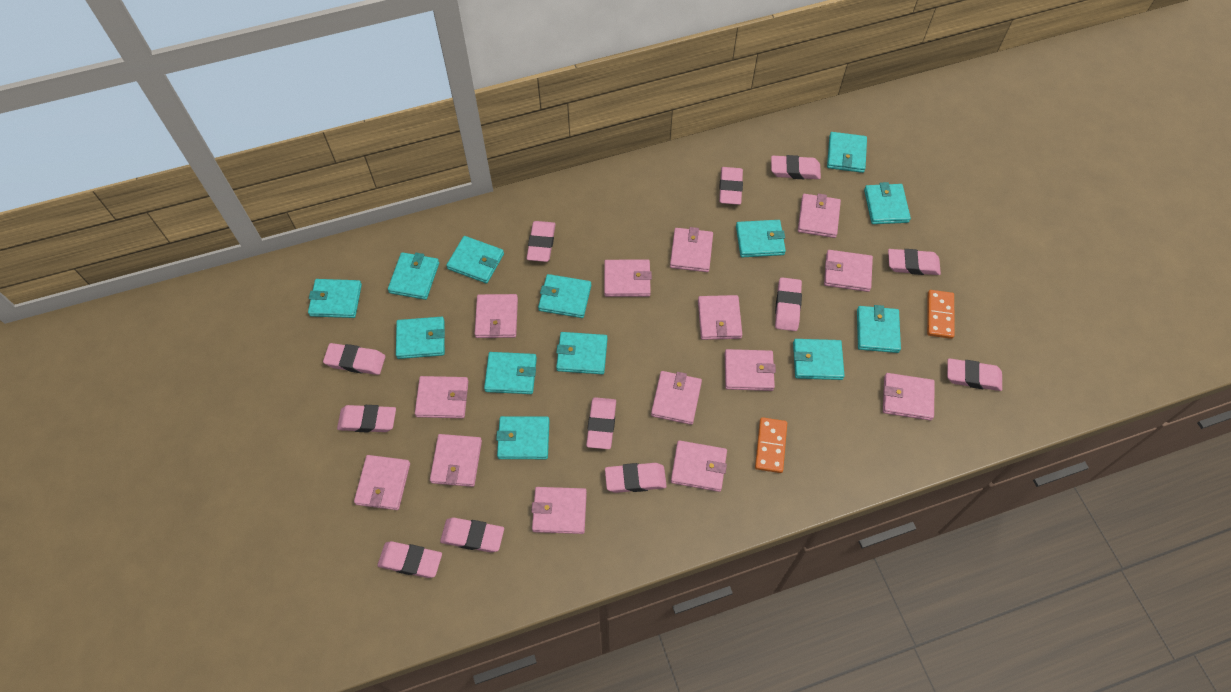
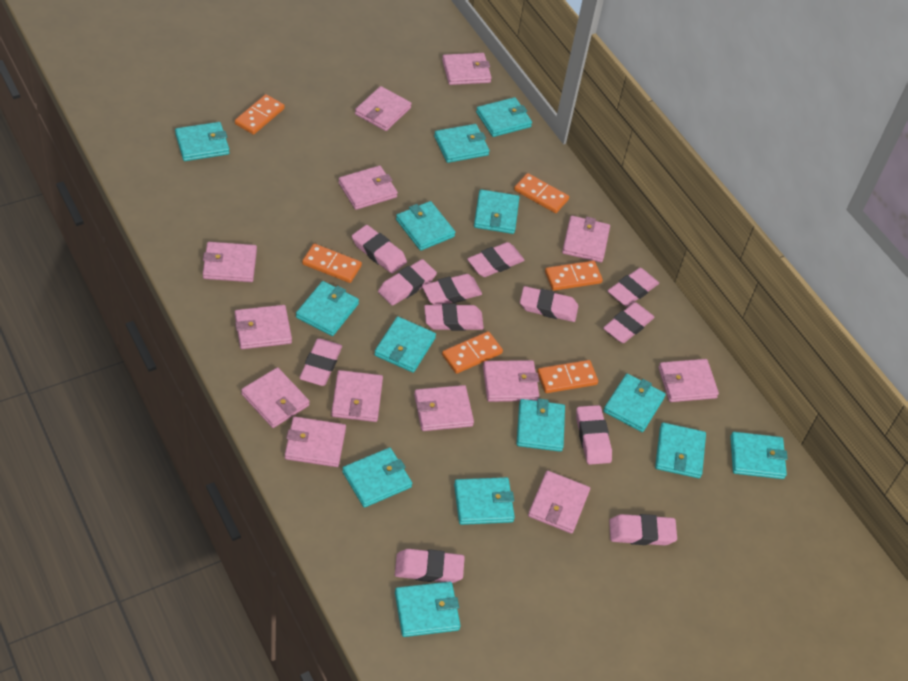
orange domino: 2 -> 6
pink wallet: 14 -> 13
turquoise wallet: 13 -> 14

